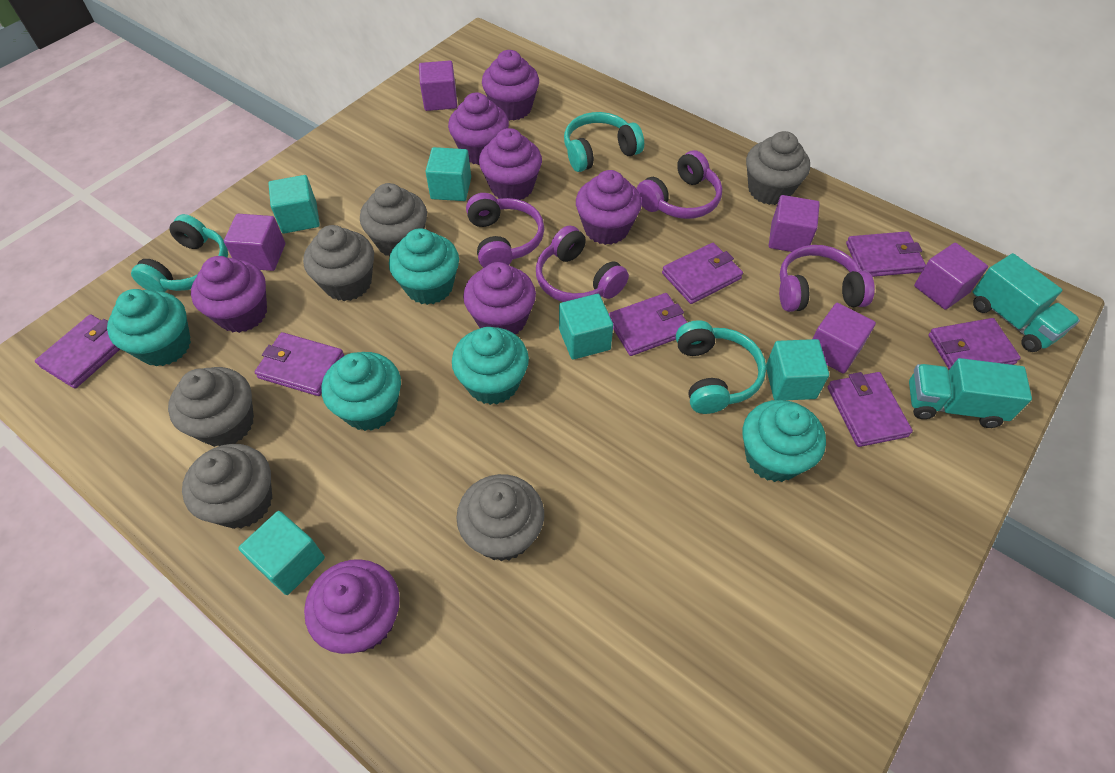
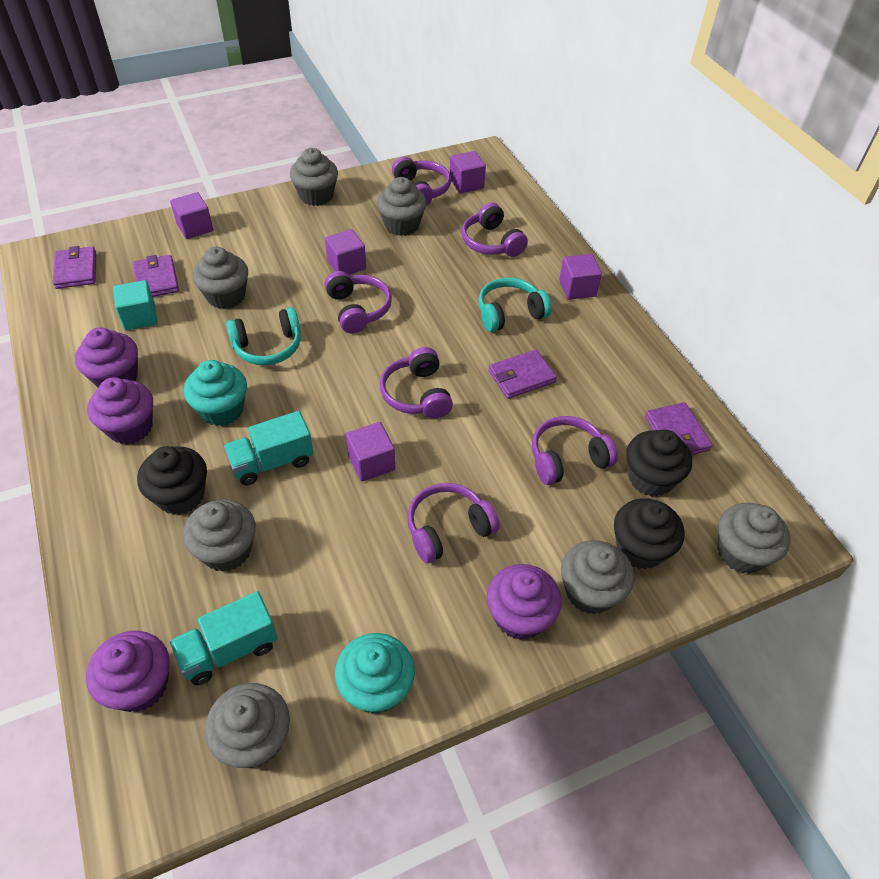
black cupcake: 0 -> 3
grey cupcake: 6 -> 7
purple cupcake: 7 -> 4
purple headphones: 4 -> 6
purple wallet: 7 -> 4
turquoise cube: 5 -> 1
turquoise cupcake: 5 -> 2
turquoise headphones: 3 -> 2

